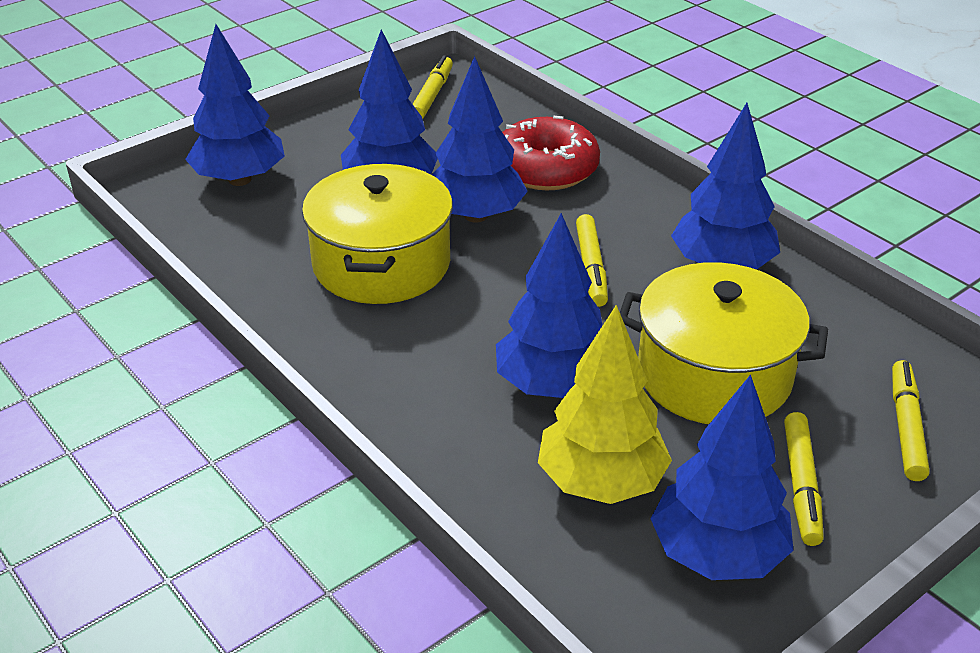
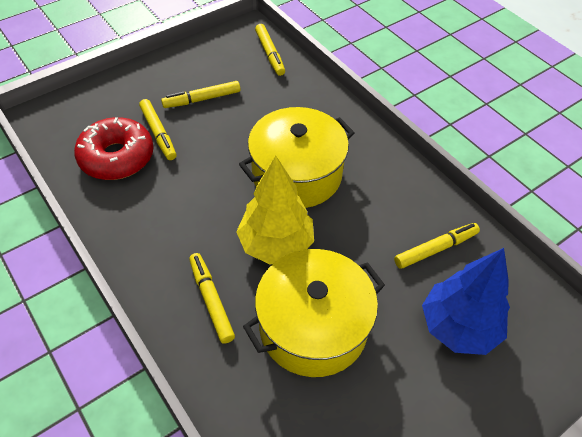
blue tree: 6 -> 1
yellow marker: 4 -> 5

